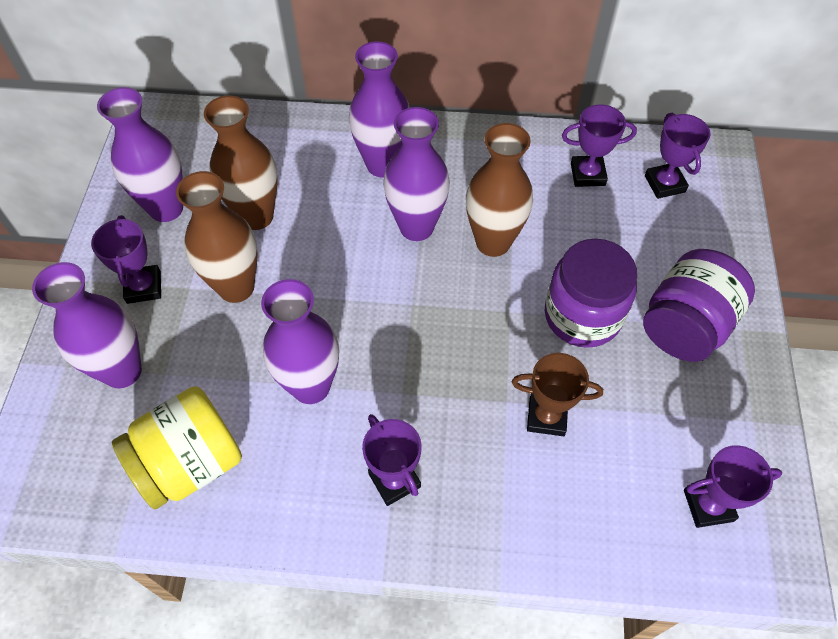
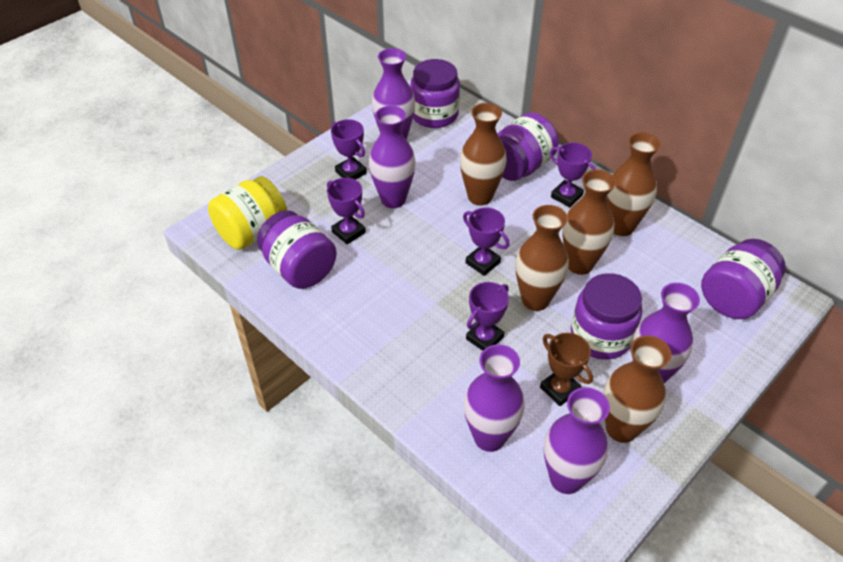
brown vase: 3 -> 5
purple jar: 2 -> 5

